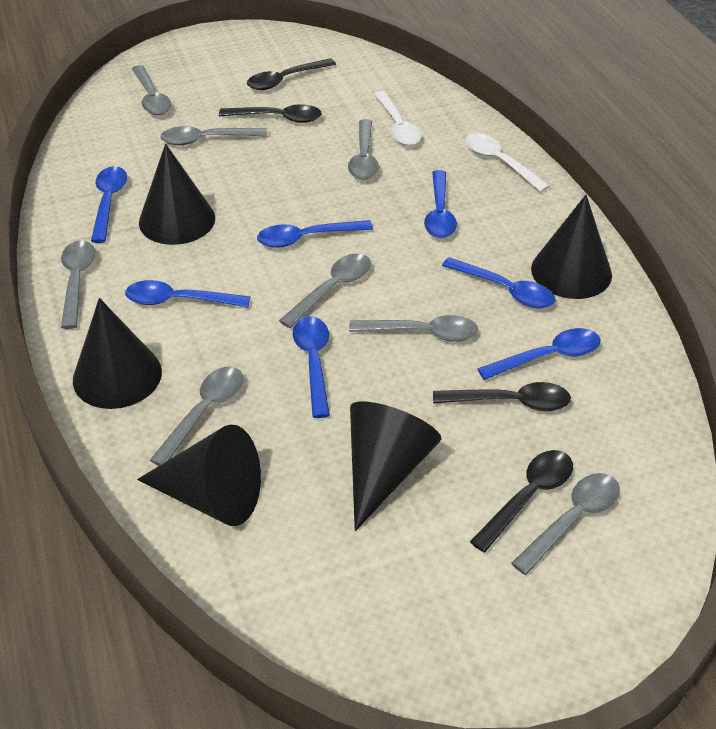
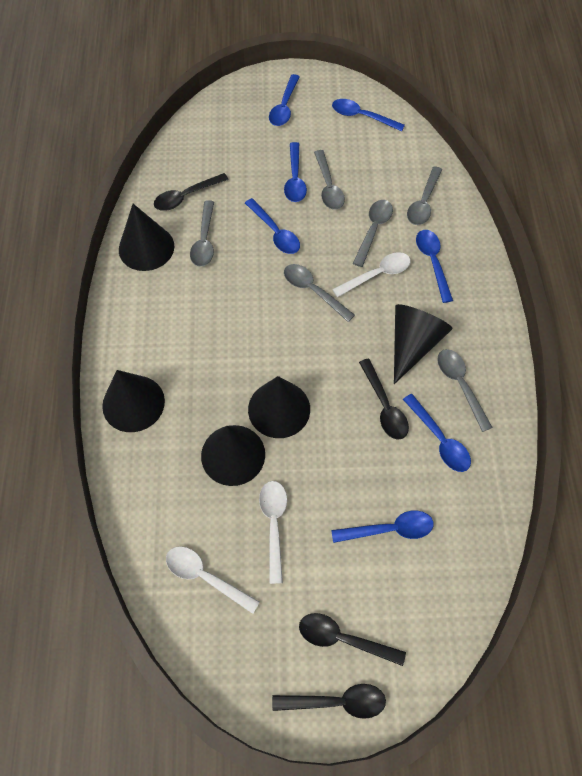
grey spoon: 8 -> 6
white spoon: 2 -> 3

